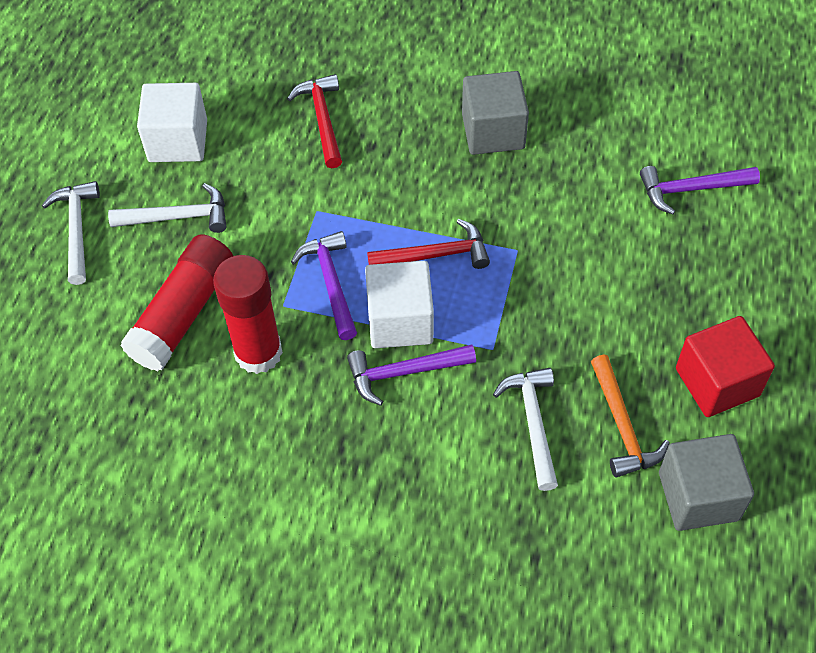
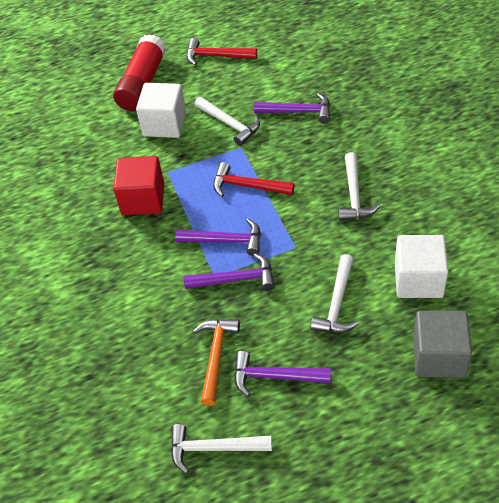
grey cube: 2 -> 1
purple hammer: 3 -> 4
red glue stick: 2 -> 1
white hammer: 3 -> 4

